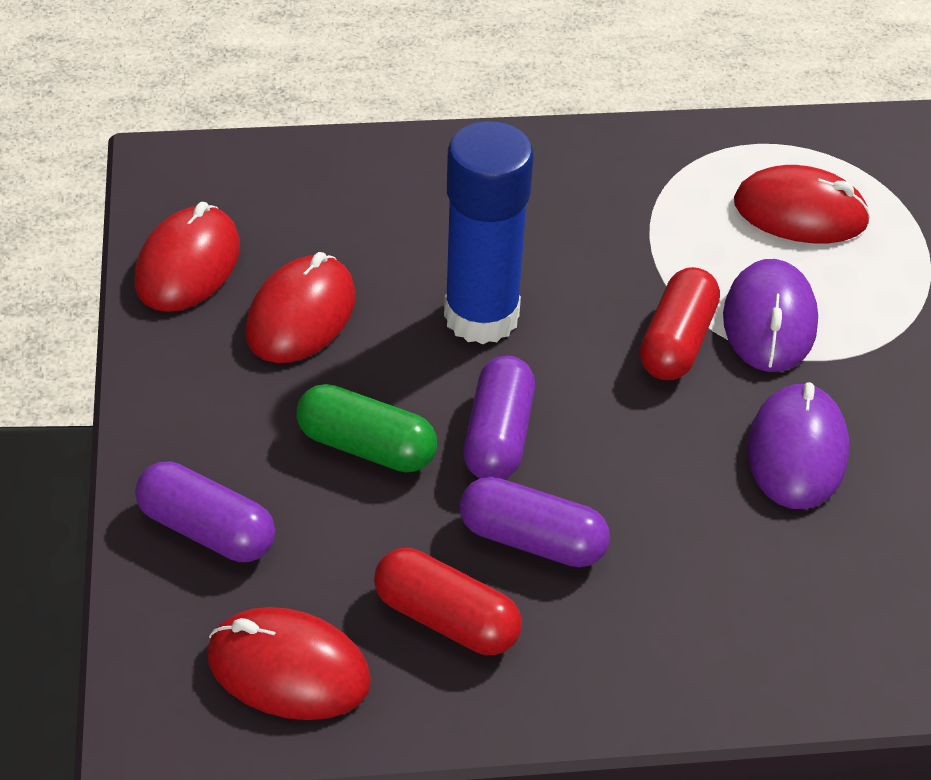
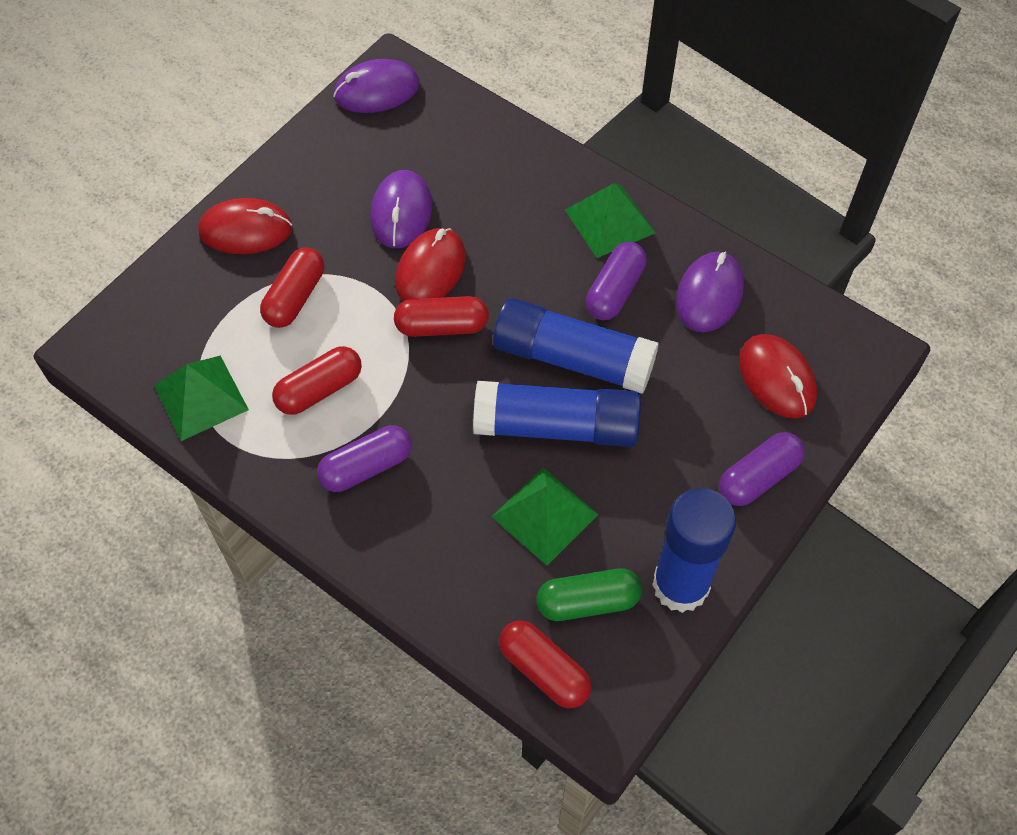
blue glue stick: 1 -> 3
green pyramid: 0 -> 3
purple mouse: 2 -> 3
red capsule: 2 -> 4
red mouse: 4 -> 3

